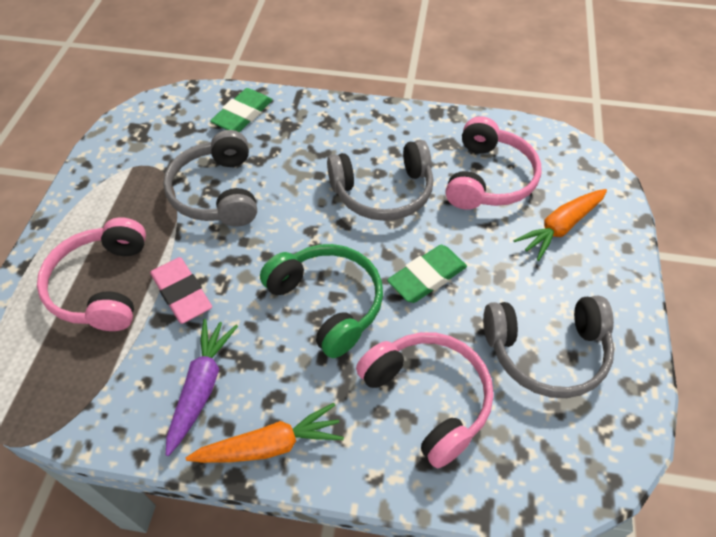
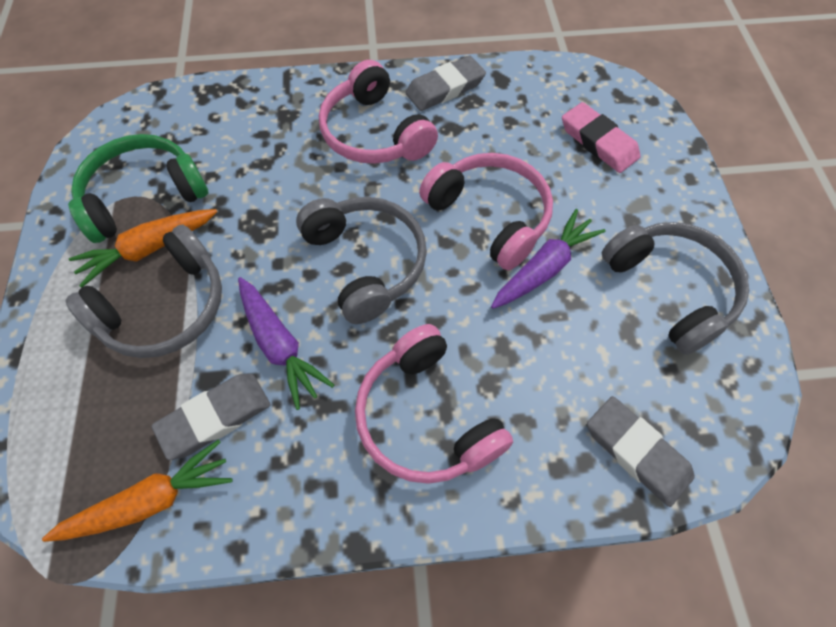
green eraser: 2 -> 0
grey eraser: 0 -> 3
purple carrot: 1 -> 2

